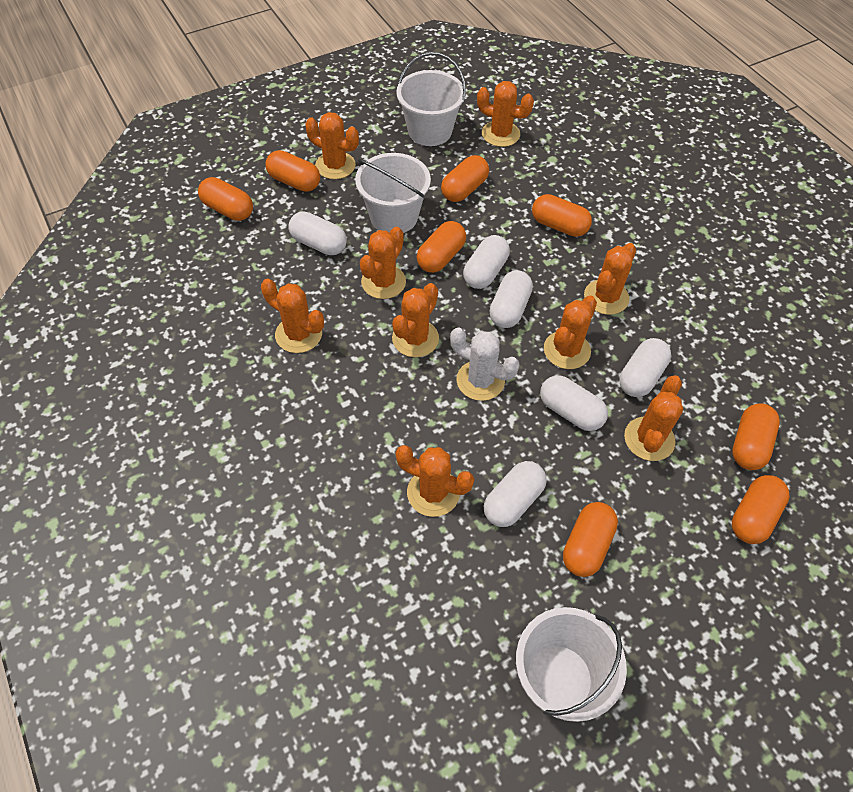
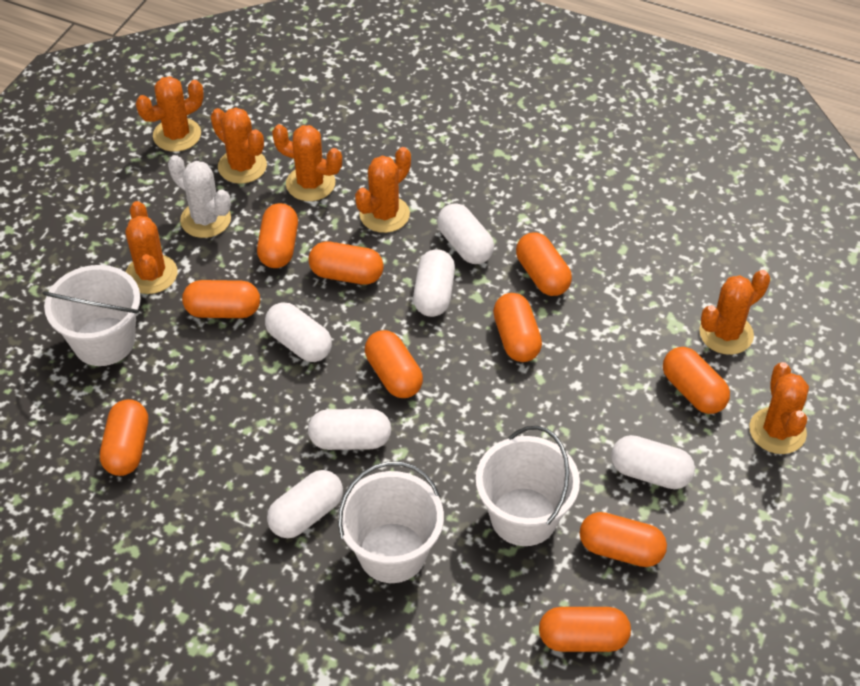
orange cactus: 9 -> 7
orange capsule: 8 -> 10

